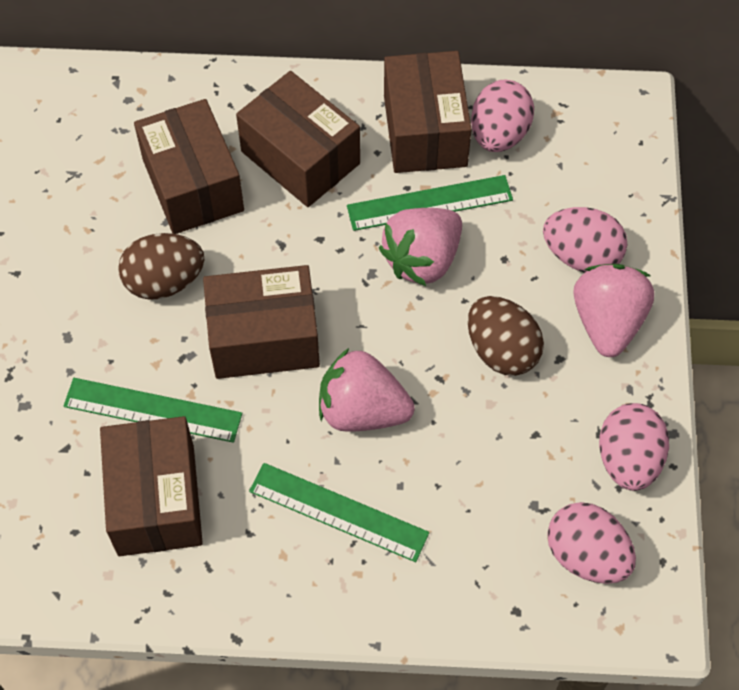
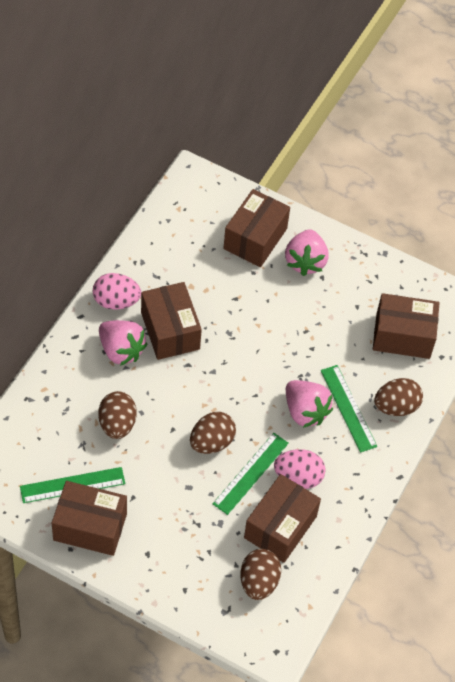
brown egg: 2 -> 4
pink egg: 4 -> 2

